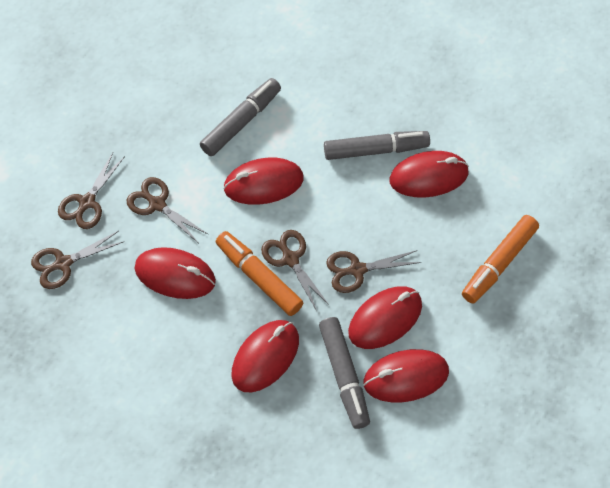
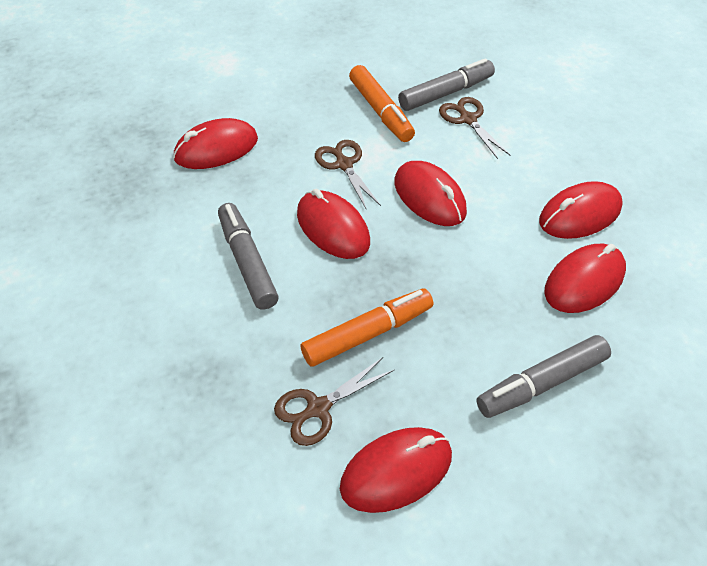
brown scissors: 5 -> 3

